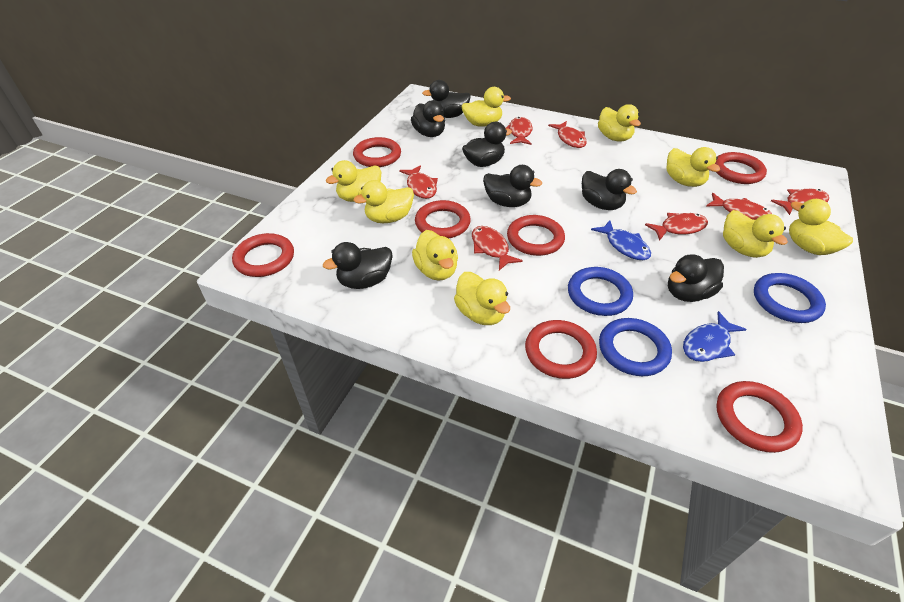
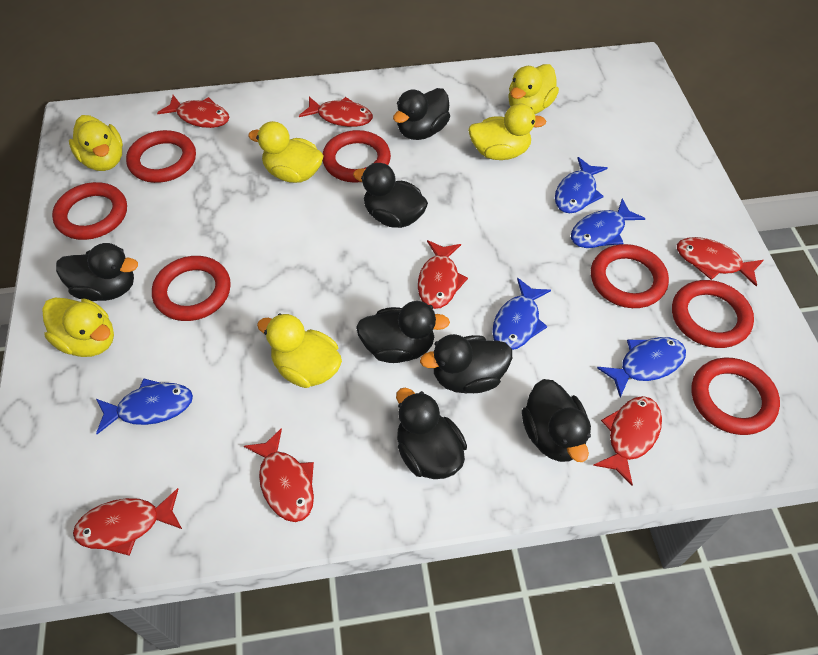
blue fish: 2 -> 5
blue ring: 3 -> 0
yellow duck: 9 -> 6

